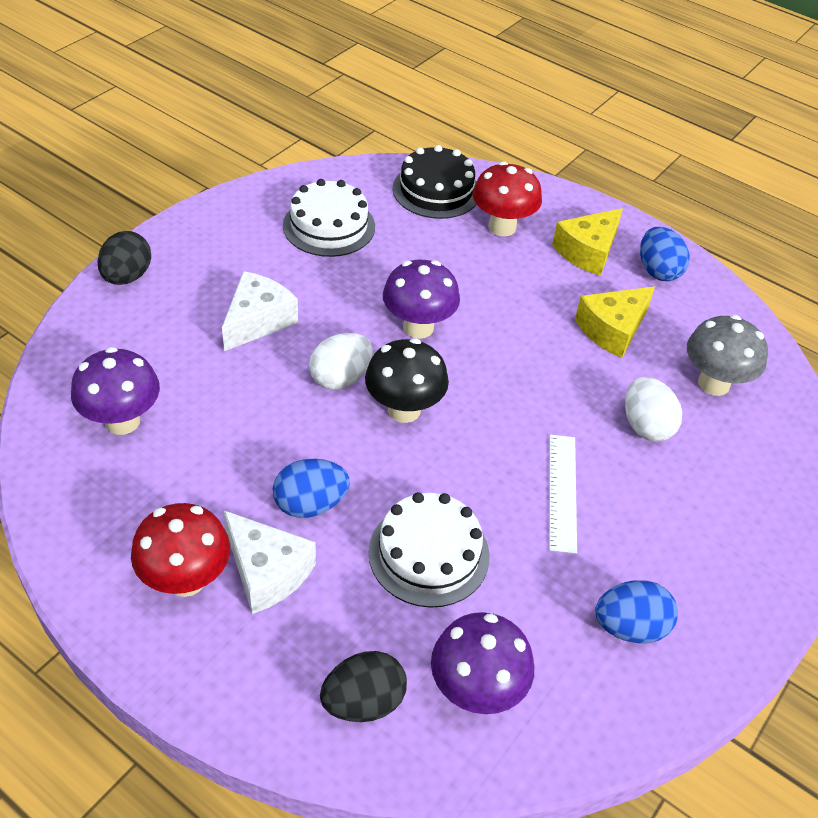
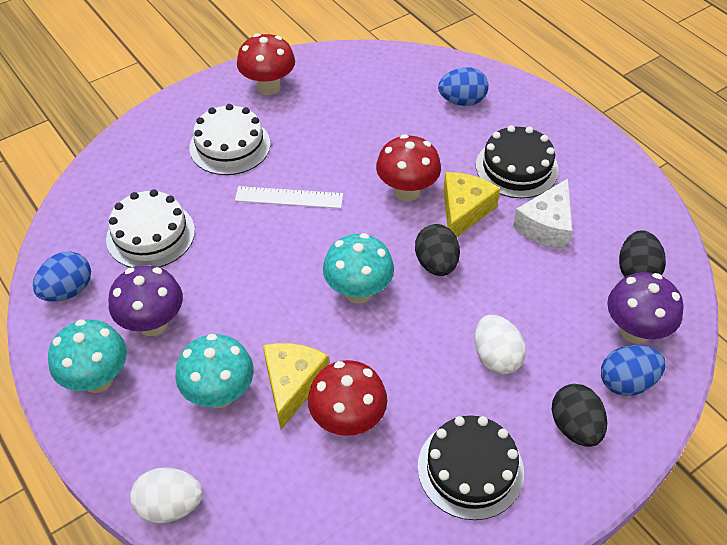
black cake: 1 -> 2
black egg: 2 -> 3
black mushroom: 1 -> 0
grey mushroom: 1 -> 0
purple mushroom: 3 -> 2
red mushroom: 2 -> 3
turquoise mushroom: 0 -> 3
white cheese: 2 -> 1

